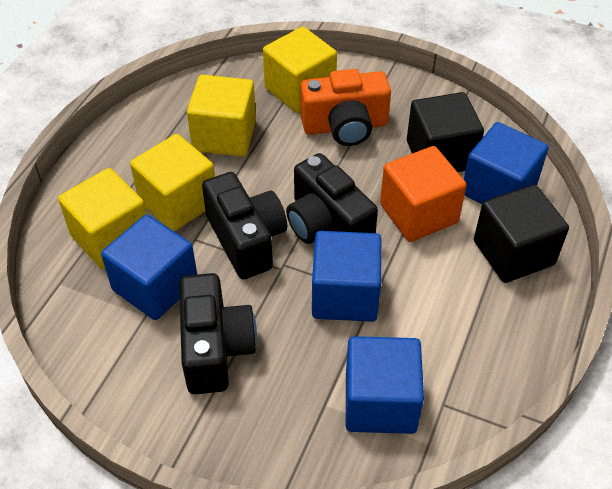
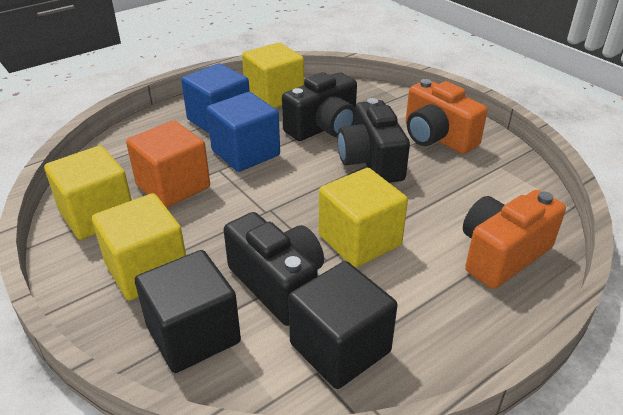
blue cube: 4 -> 2
orange camera: 1 -> 2

